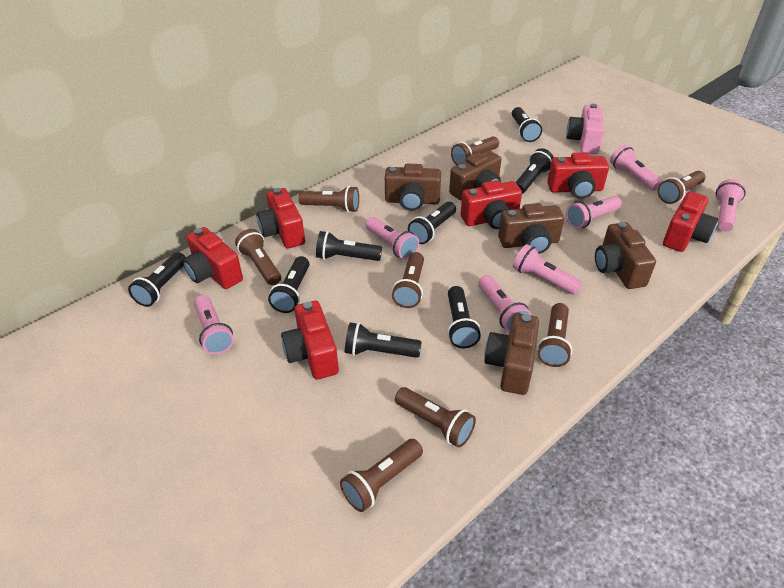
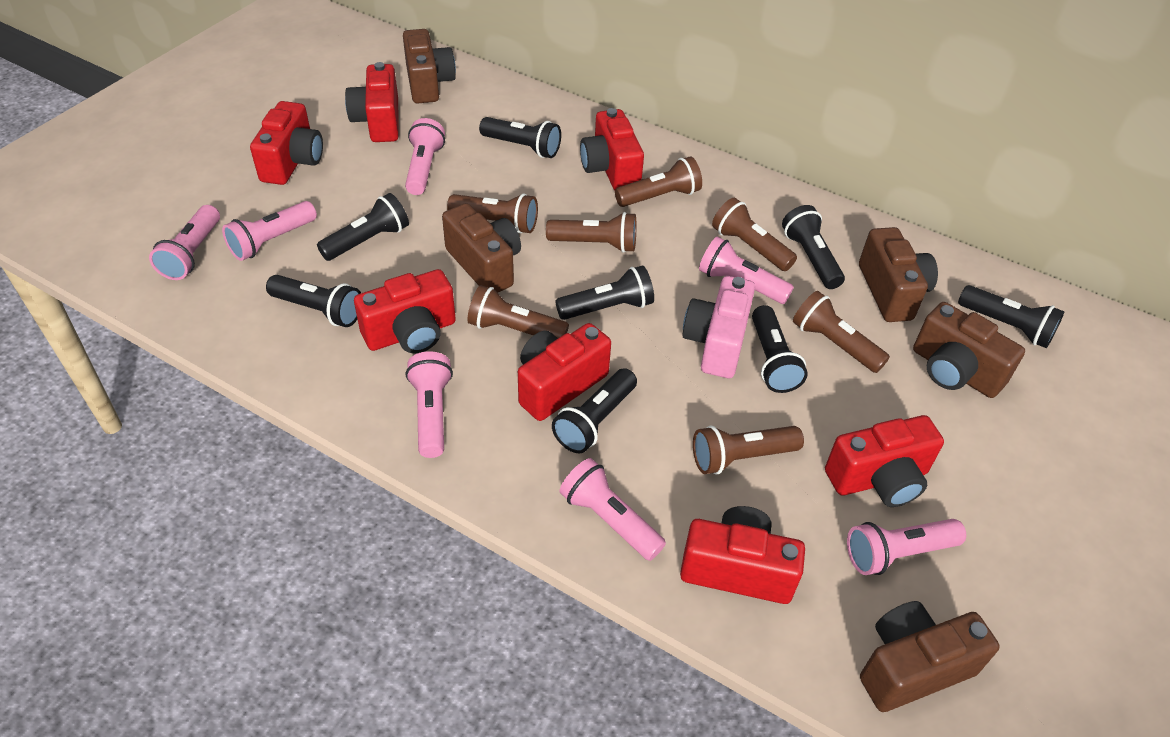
brown flashlight: 8 -> 7
red camera: 6 -> 7

